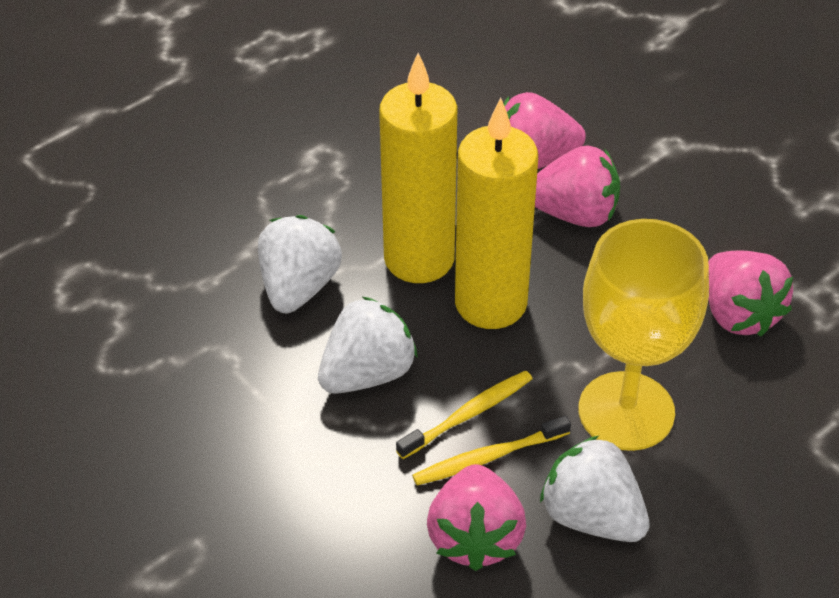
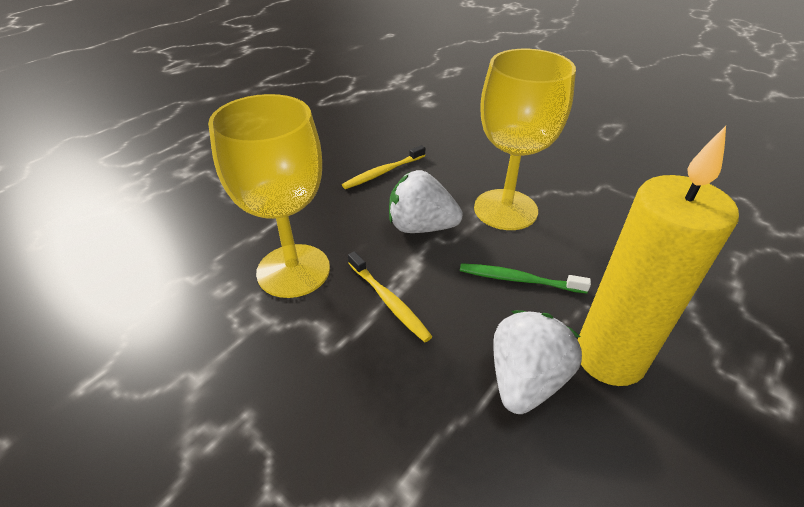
green toothbrush: 0 -> 1
pink strawberry: 4 -> 0
white strawberry: 3 -> 2
yellow candle: 2 -> 1
yellow goblet: 1 -> 2

